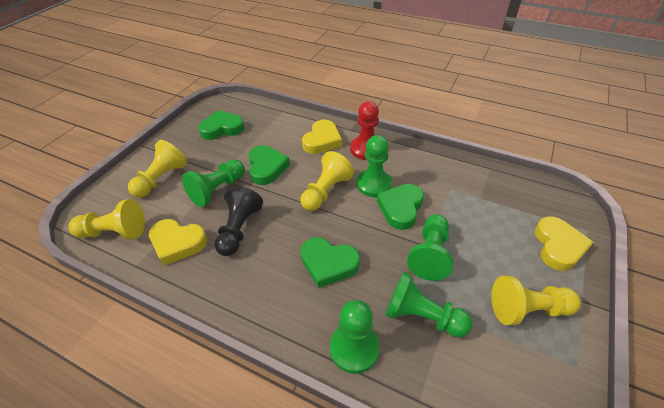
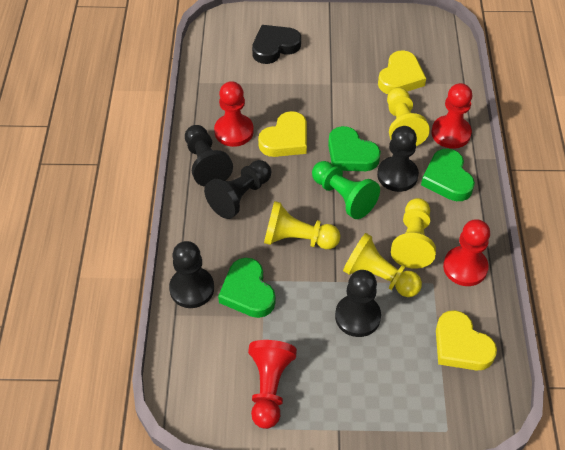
black heart: 0 -> 1
black pawn: 1 -> 5
green heart: 4 -> 3
green pawn: 5 -> 1
red pawn: 1 -> 4

